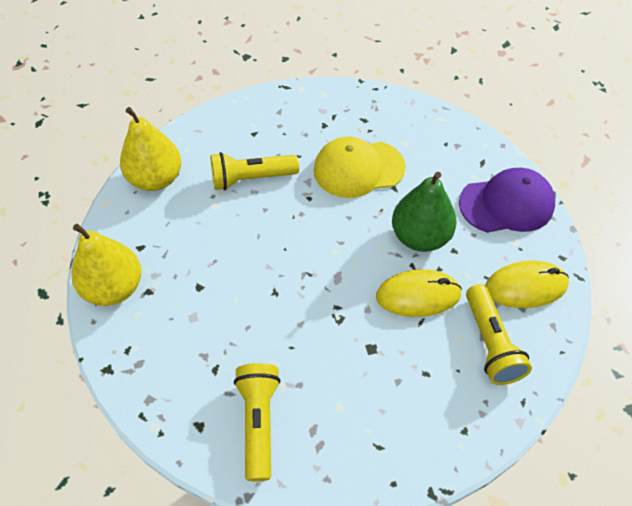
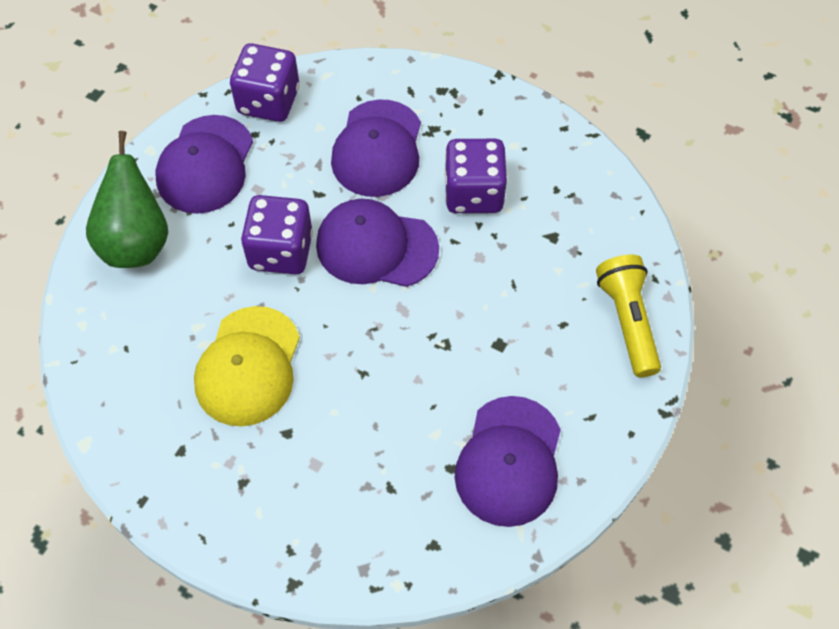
purple cap: 1 -> 4
purple dice: 0 -> 3
yellow flashlight: 3 -> 1
yellow mouse: 2 -> 0
yellow pear: 2 -> 0

